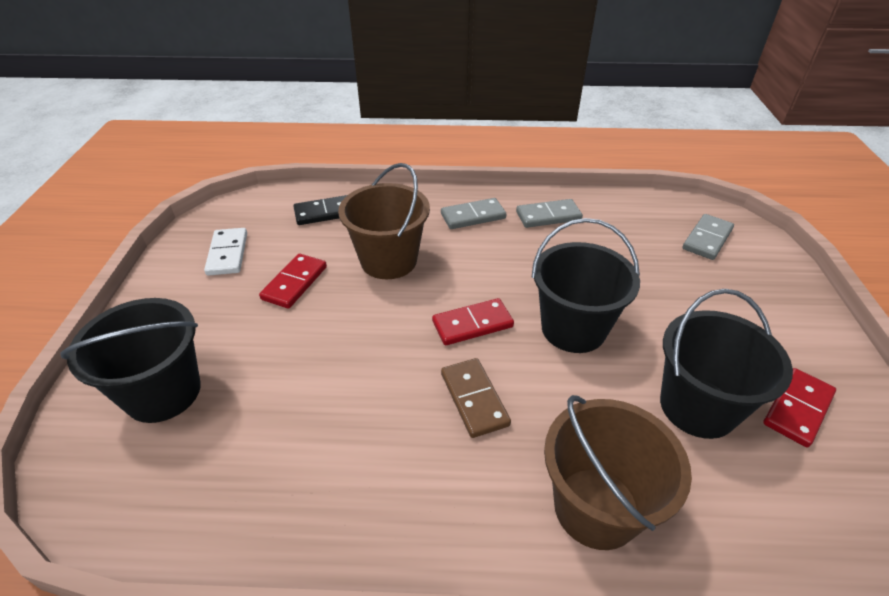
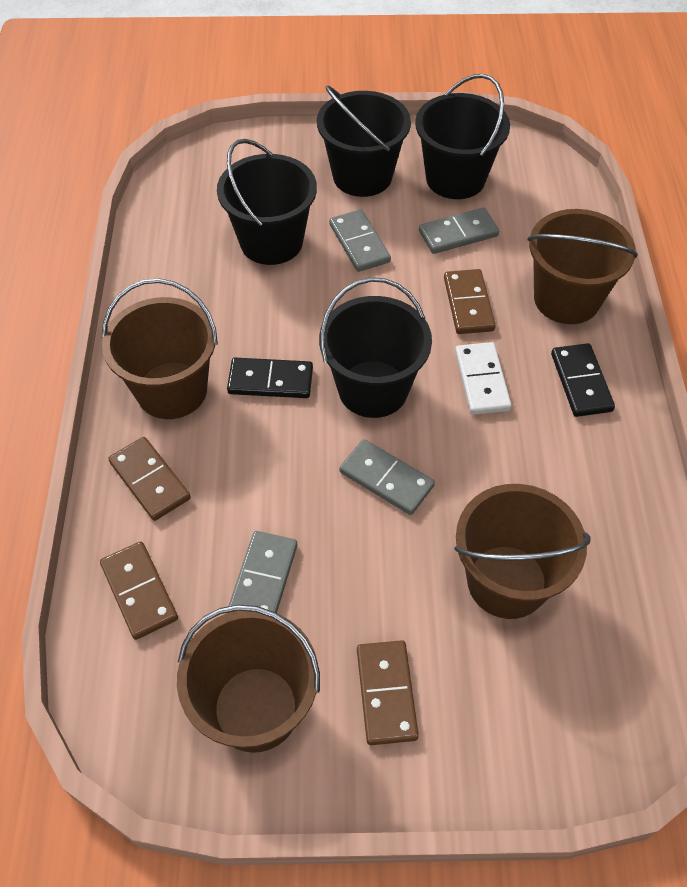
black bucket: 3 -> 4
black domino: 1 -> 2
brown bucket: 2 -> 4
brown domino: 1 -> 4
grey domino: 3 -> 4
red domino: 3 -> 0

